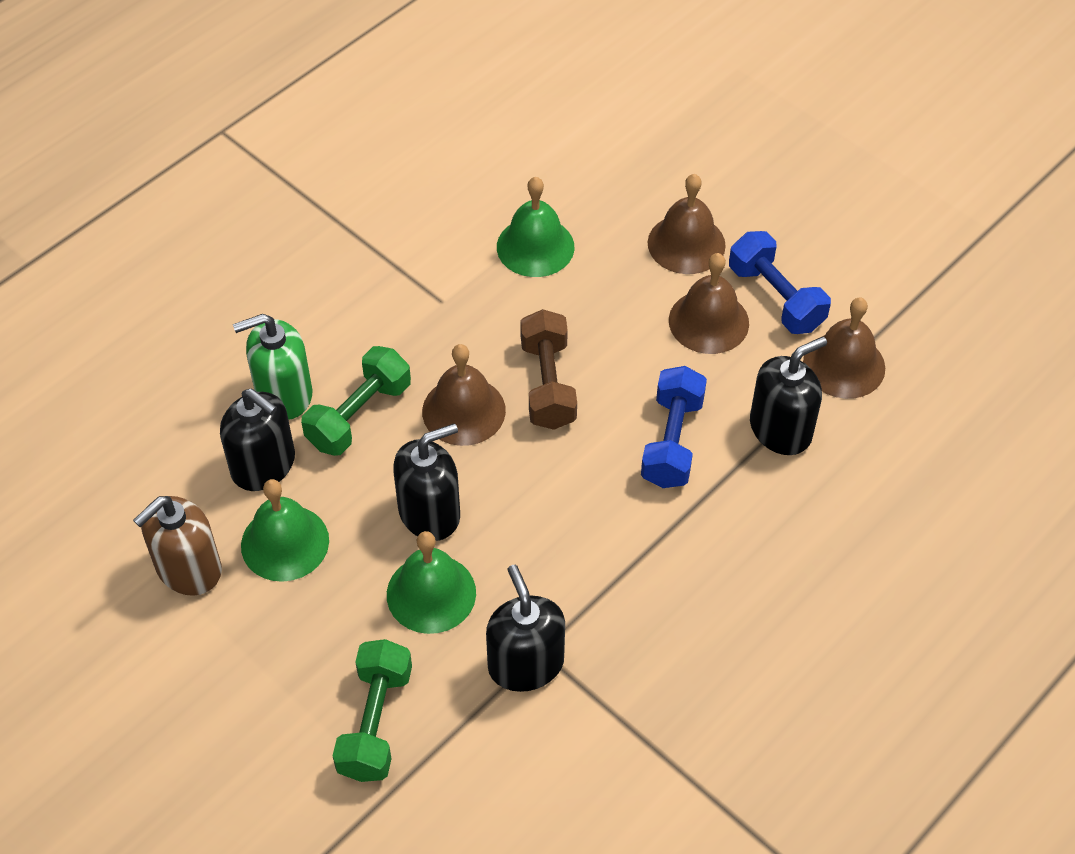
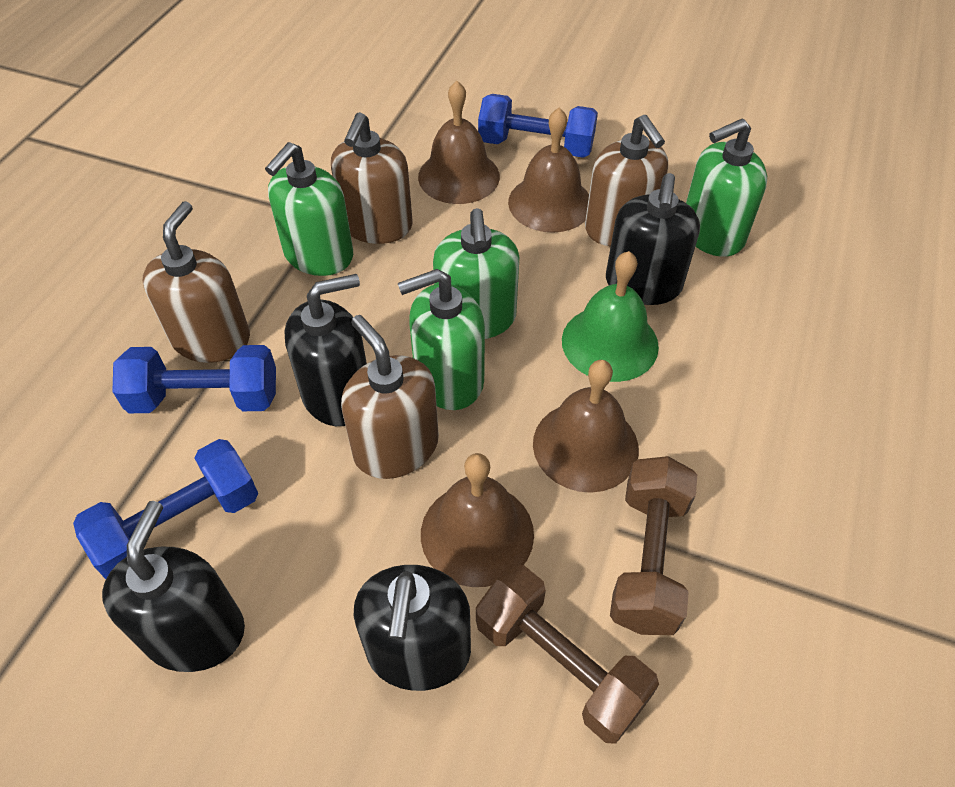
blue dumbbell: 2 -> 3
brown dumbbell: 1 -> 2
brown soap dispenser: 1 -> 4
green bell: 3 -> 1
green dumbbell: 2 -> 0
green soap dispenser: 1 -> 4

